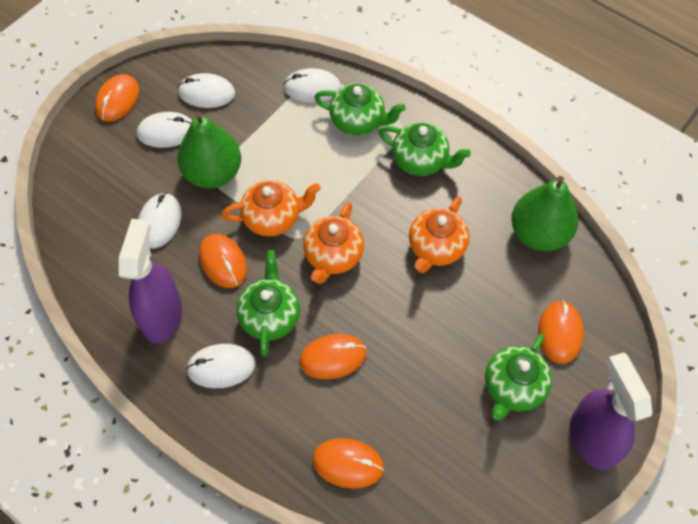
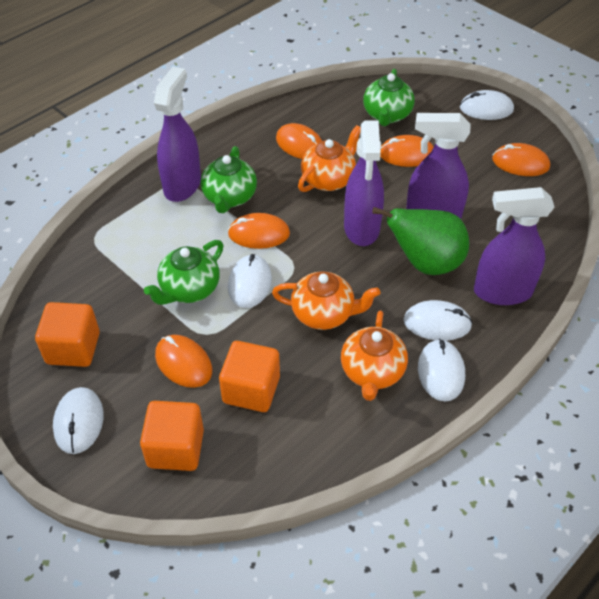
green pear: 2 -> 1
green teapot: 4 -> 3
orange cube: 0 -> 3
purple spray bottle: 2 -> 4

